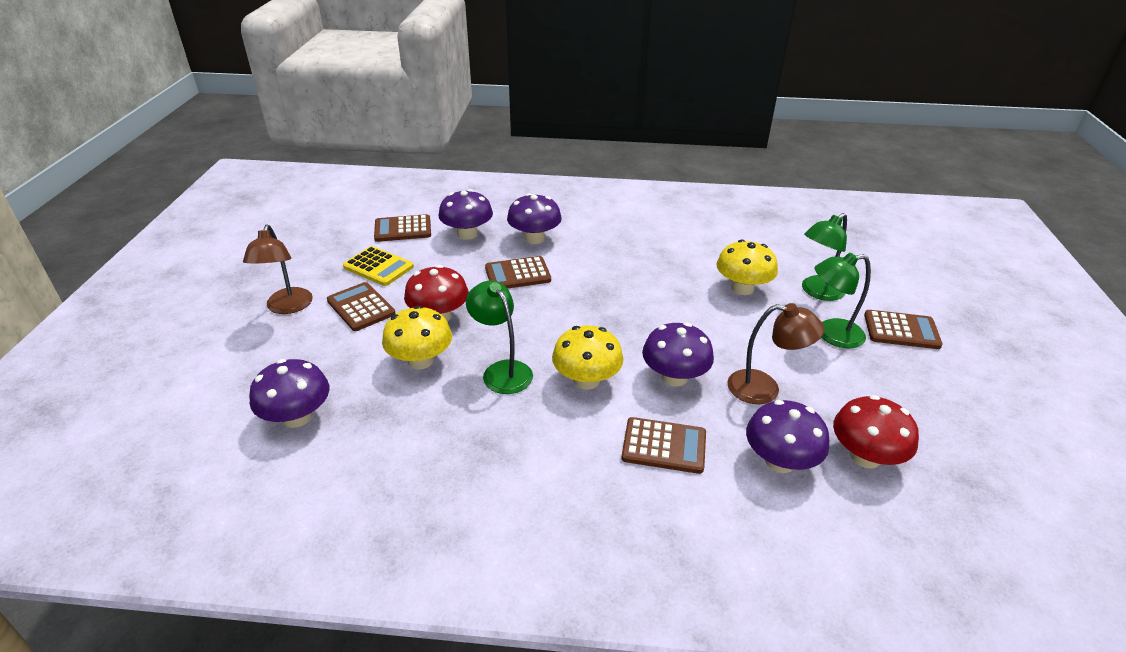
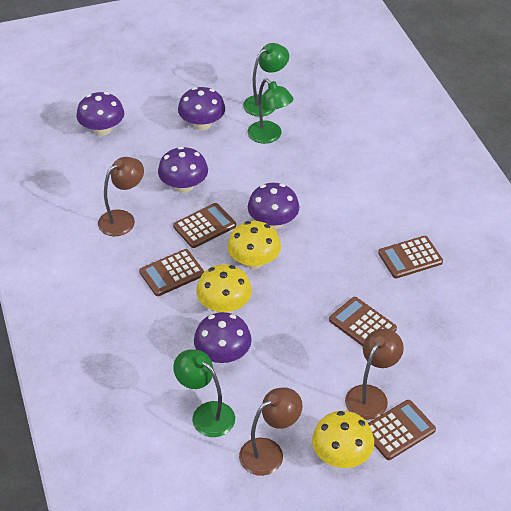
brown lamp: 2 -> 3
red mushroom: 2 -> 0
yellow calculator: 1 -> 0

